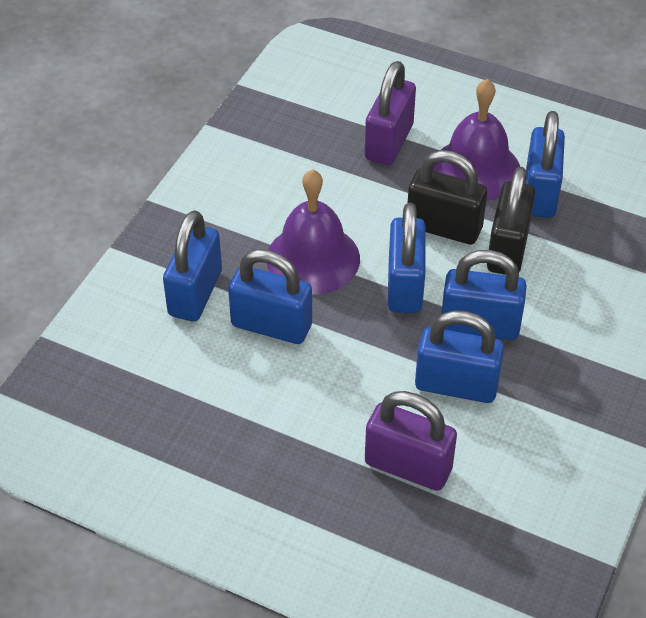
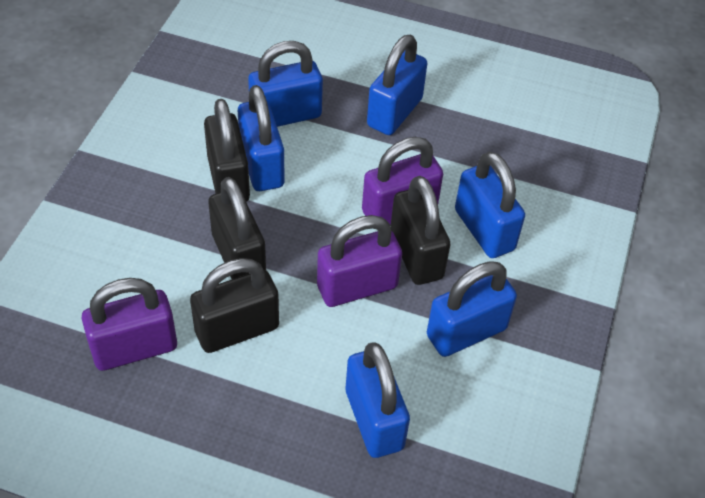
black padlock: 2 -> 4
purple bell: 2 -> 0
purple padlock: 2 -> 3

